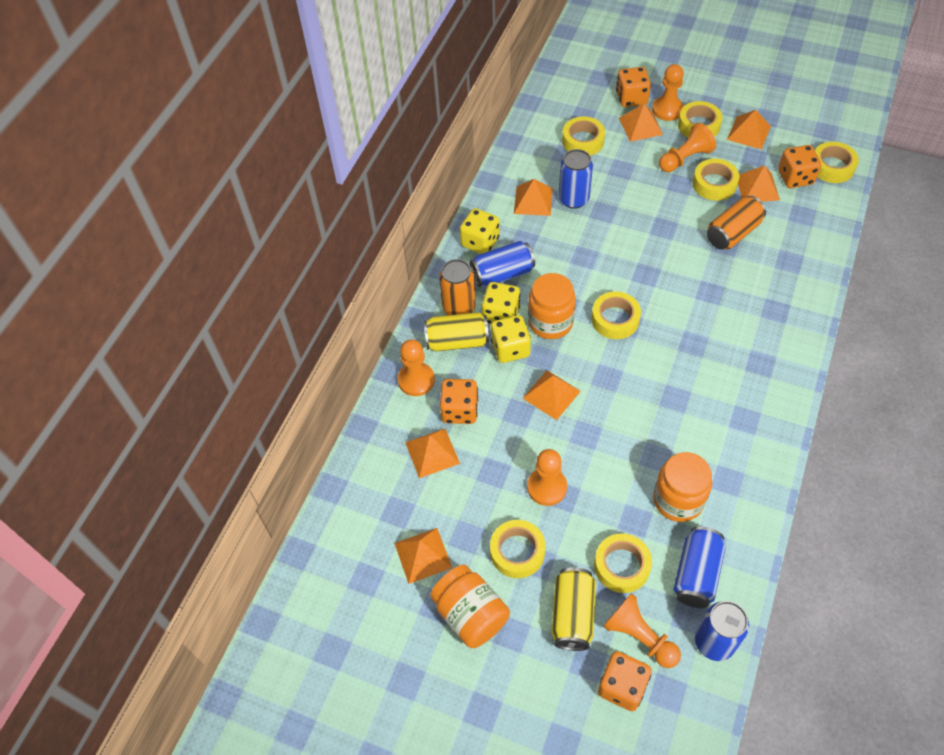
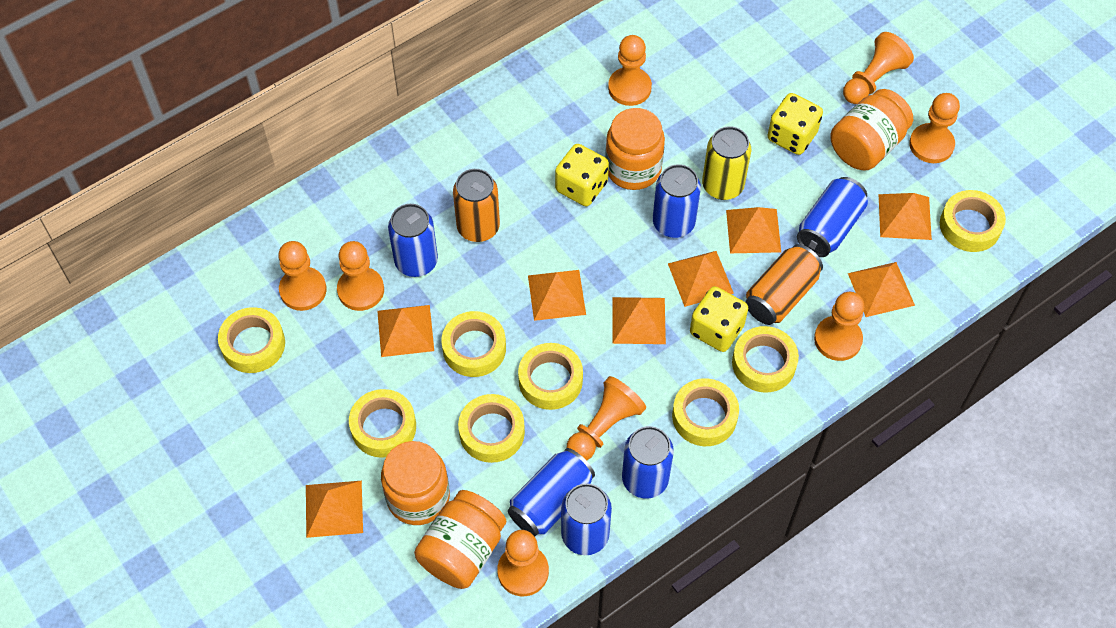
blue can: 4 -> 6
orange dice: 4 -> 0
orange jar: 3 -> 4
orange pawn: 5 -> 8
orange pyramid: 7 -> 8
yellow can: 2 -> 1
yellow tape: 7 -> 8

